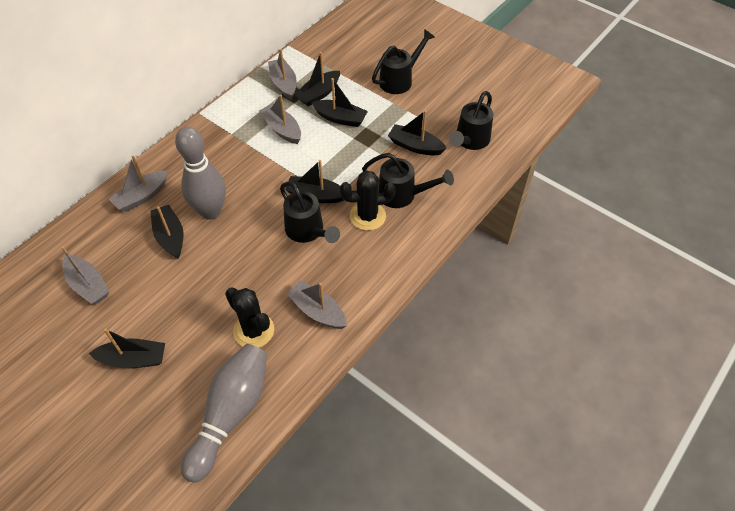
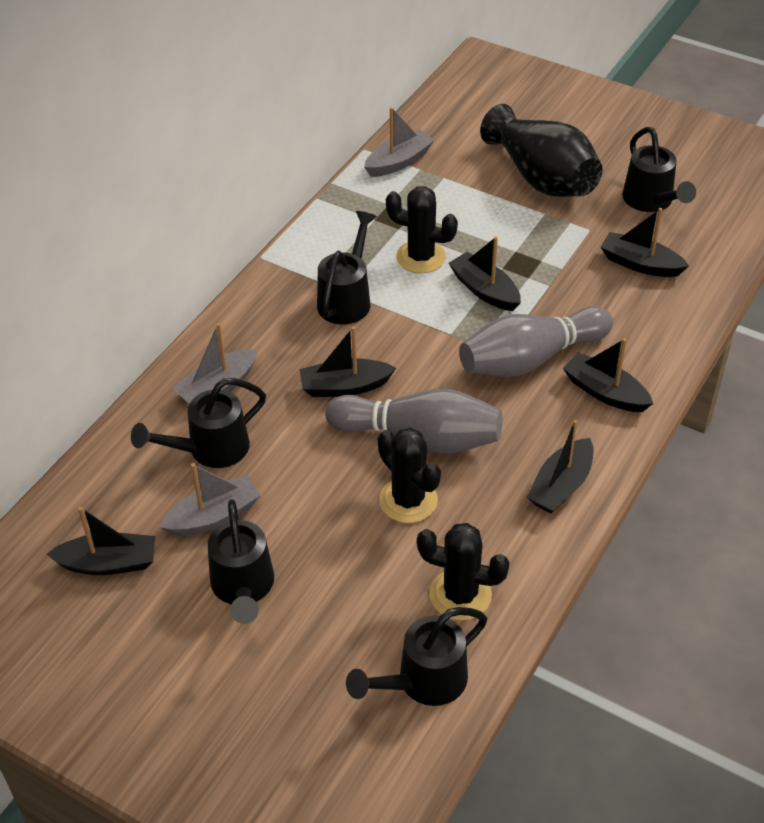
black cactus: 2 -> 3
black vase: 0 -> 1
black watering can: 4 -> 5
grey boat: 5 -> 3

